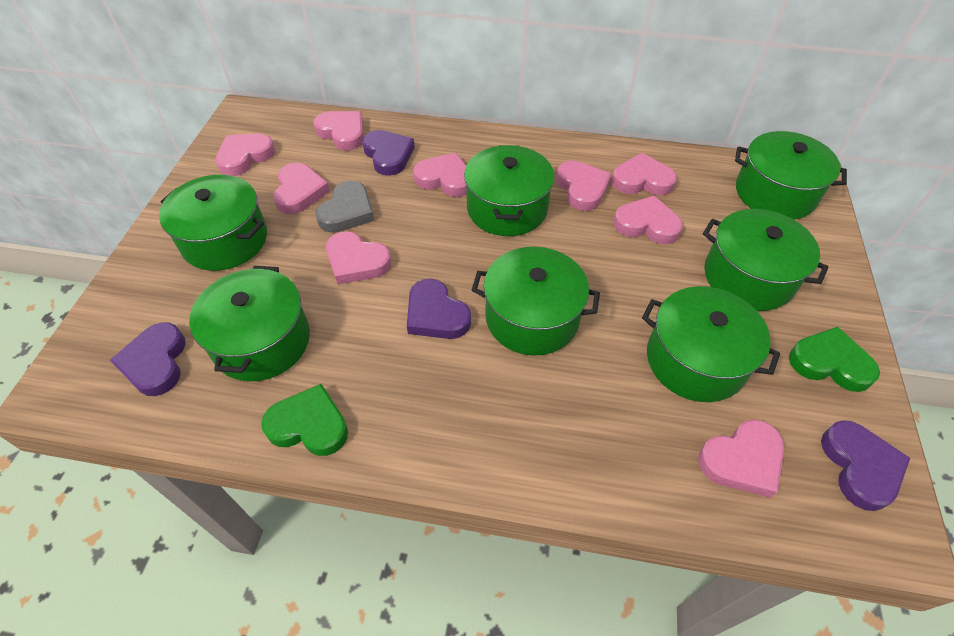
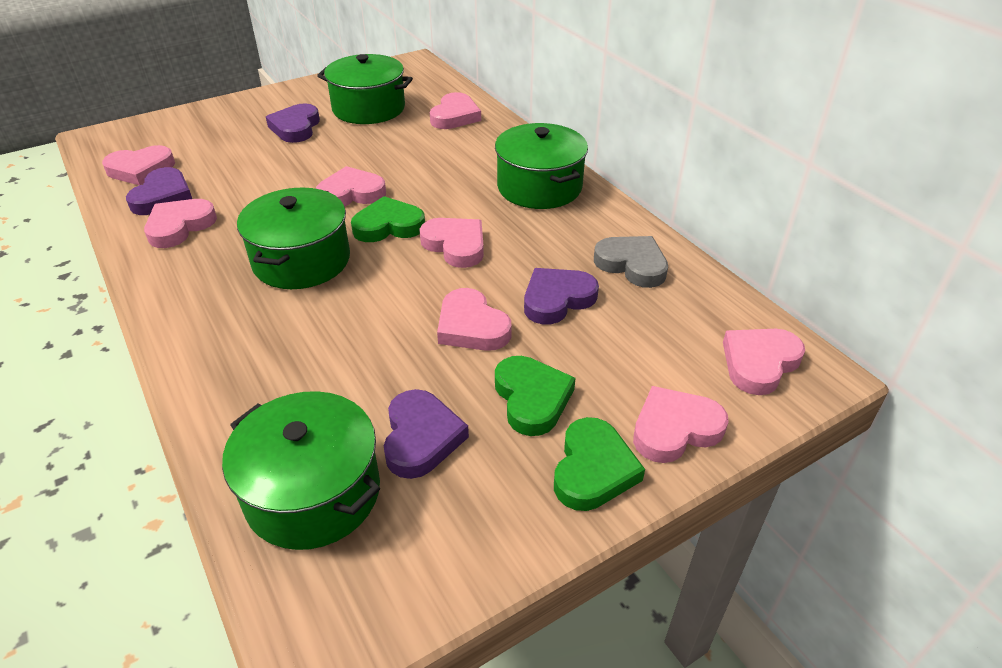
green heart: 2 -> 3
green pot: 7 -> 4
pink heart: 9 -> 8

